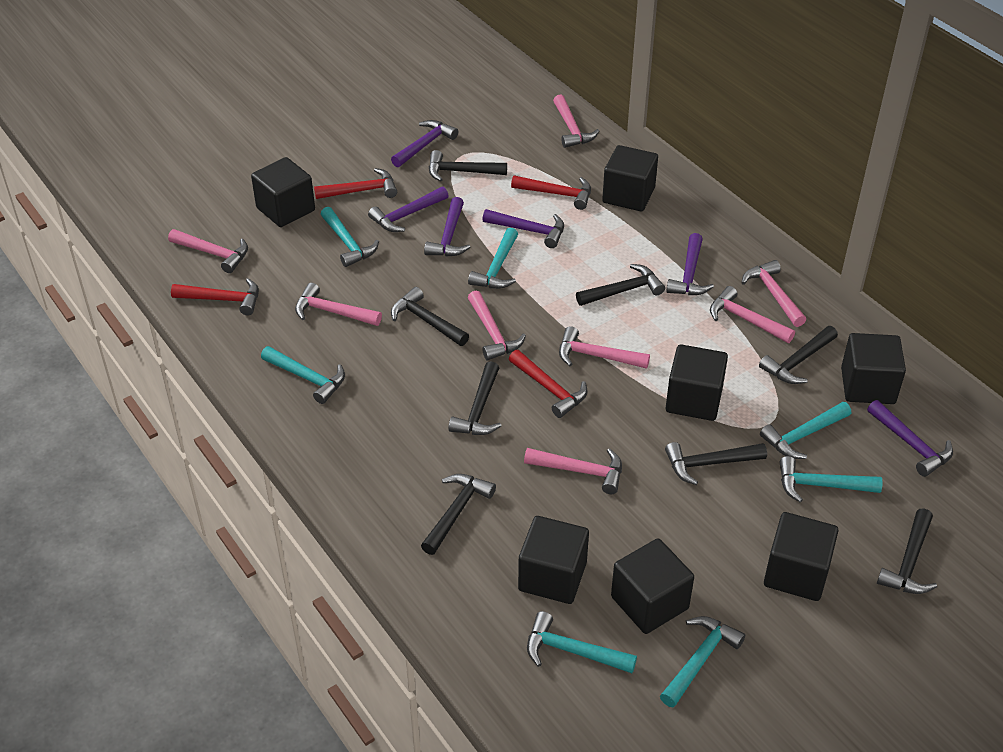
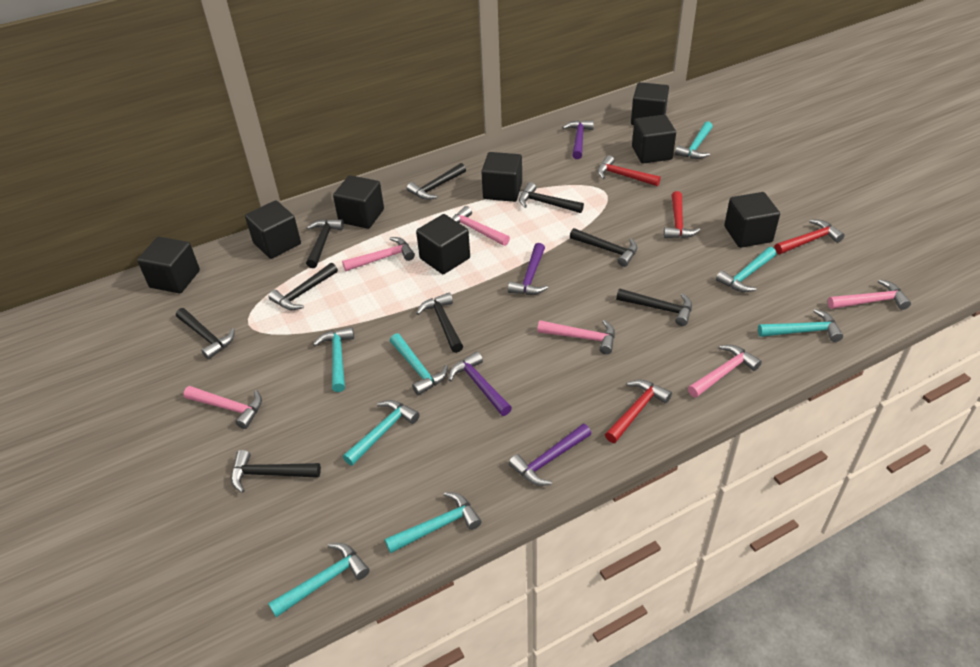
black cube: 7 -> 8
black hammer: 8 -> 9
pink hammer: 8 -> 6
purple hammer: 6 -> 4
turquoise hammer: 7 -> 8

